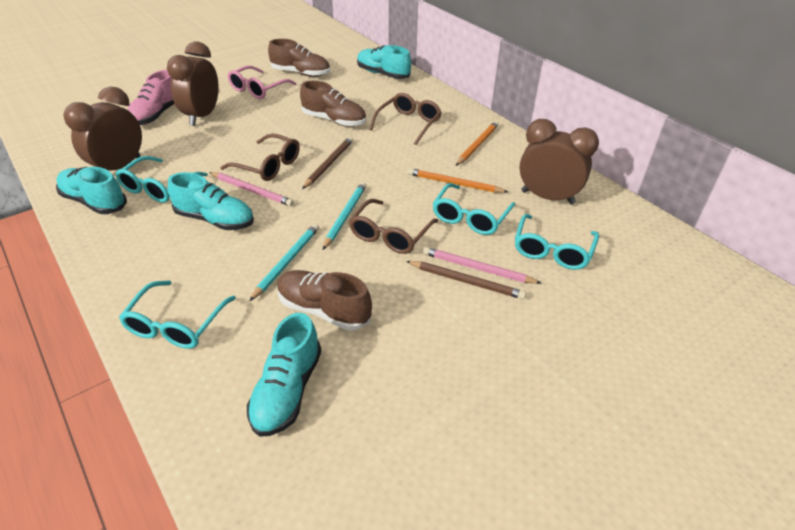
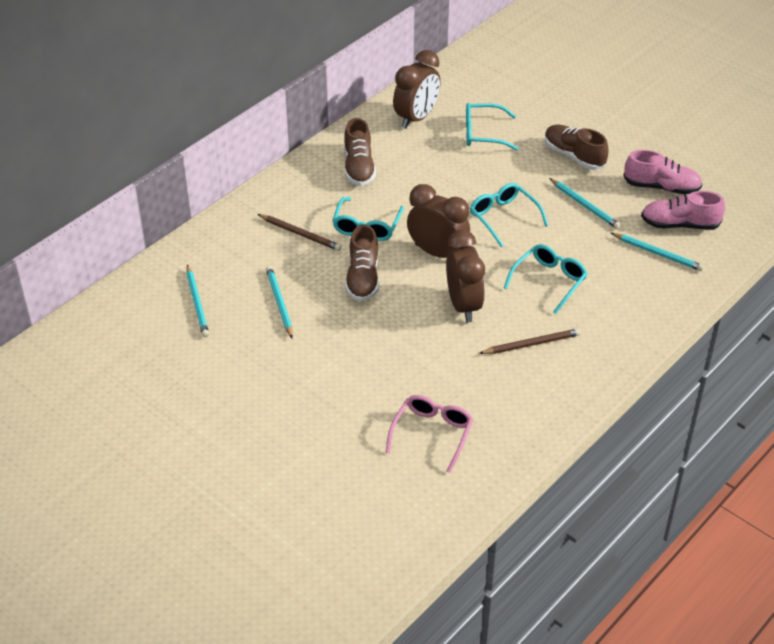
brown glasses: 3 -> 0
orange pencil: 2 -> 0
pink pencil: 2 -> 0
pink shoe: 1 -> 2
turquoise pencil: 2 -> 4
turquoise shoe: 4 -> 0

